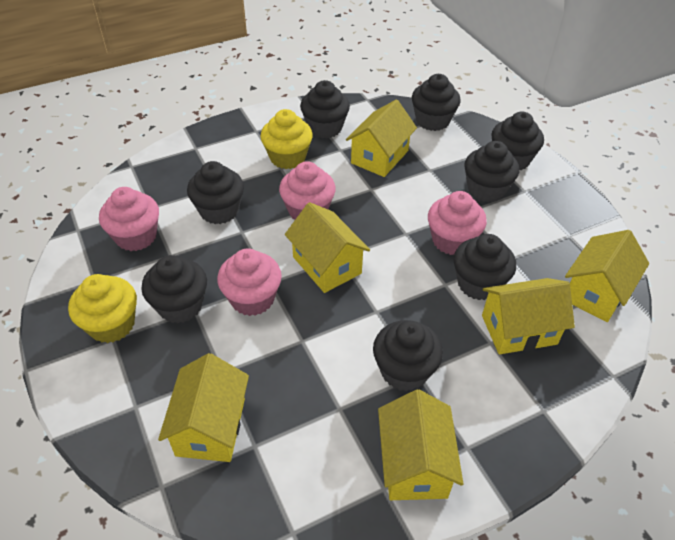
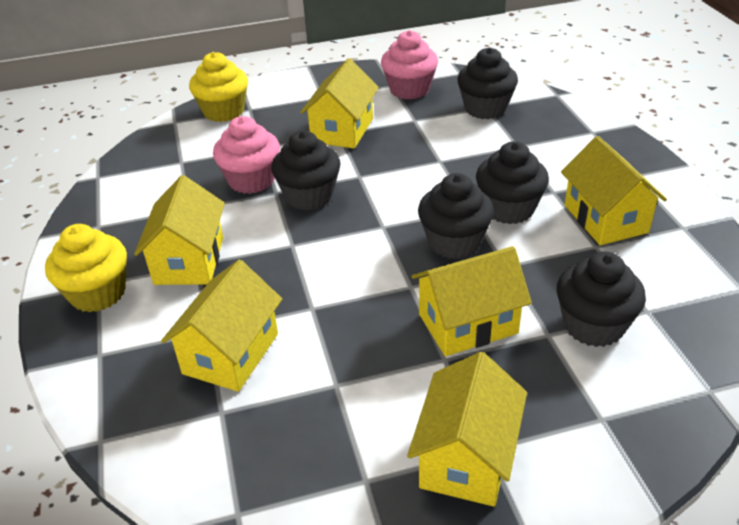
black cupcake: 8 -> 5
pink cupcake: 4 -> 2

